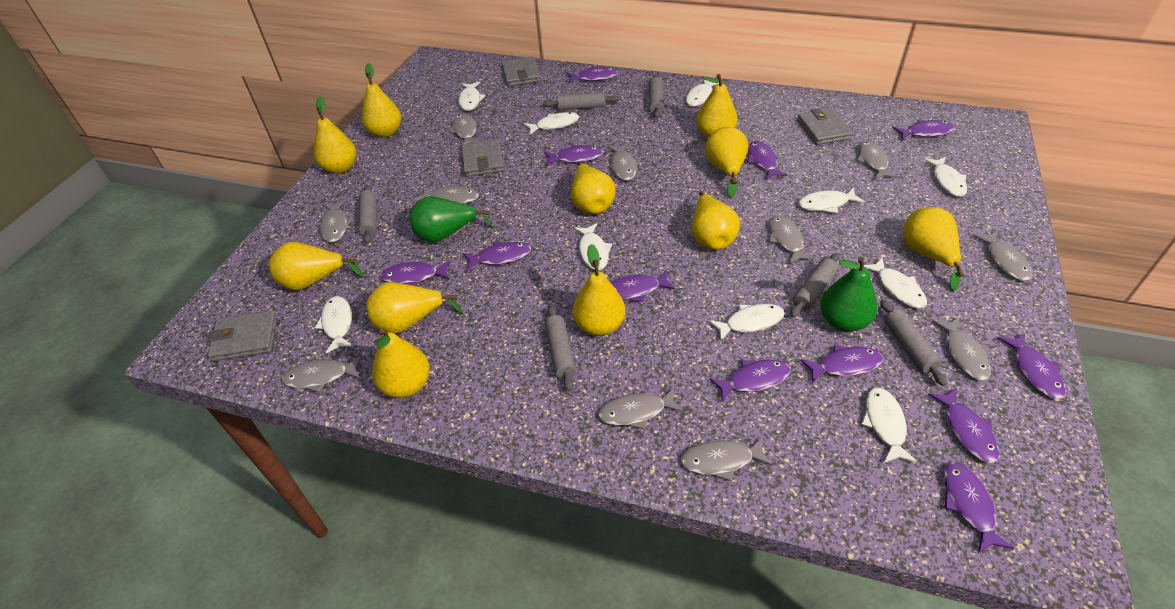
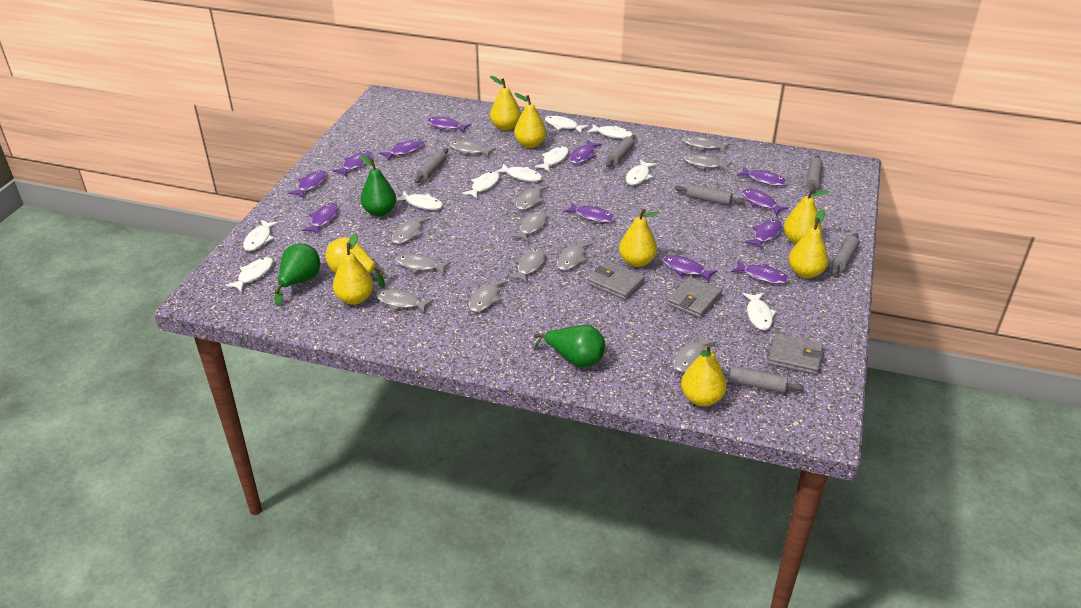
green pear: 2 -> 3
grey fish: 11 -> 12
grey wallet: 4 -> 3
yellow pear: 11 -> 8

